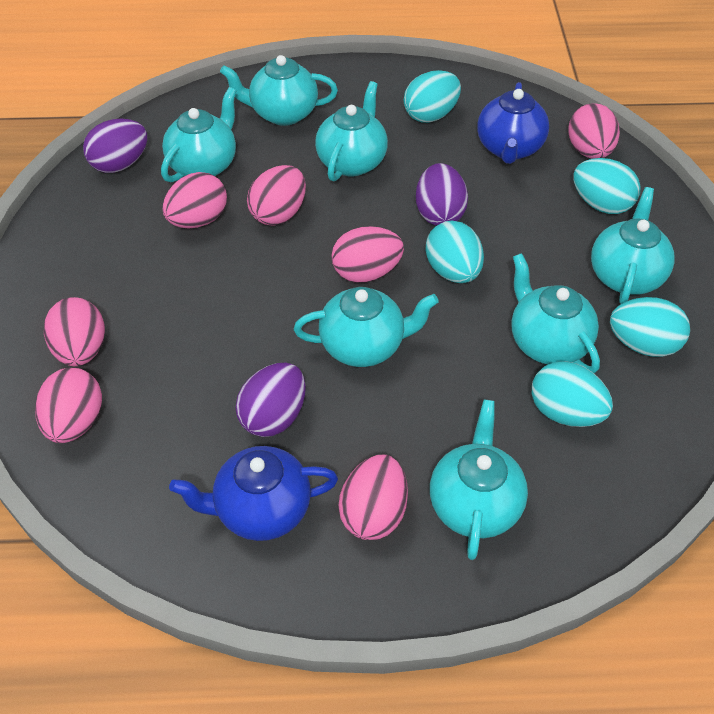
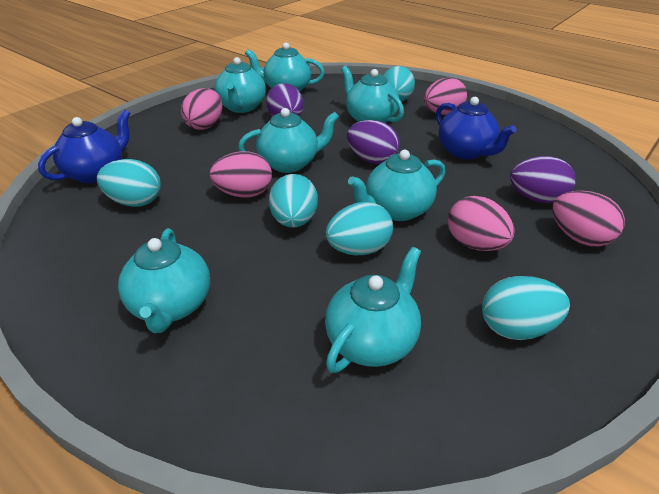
pink egg: 7 -> 5

